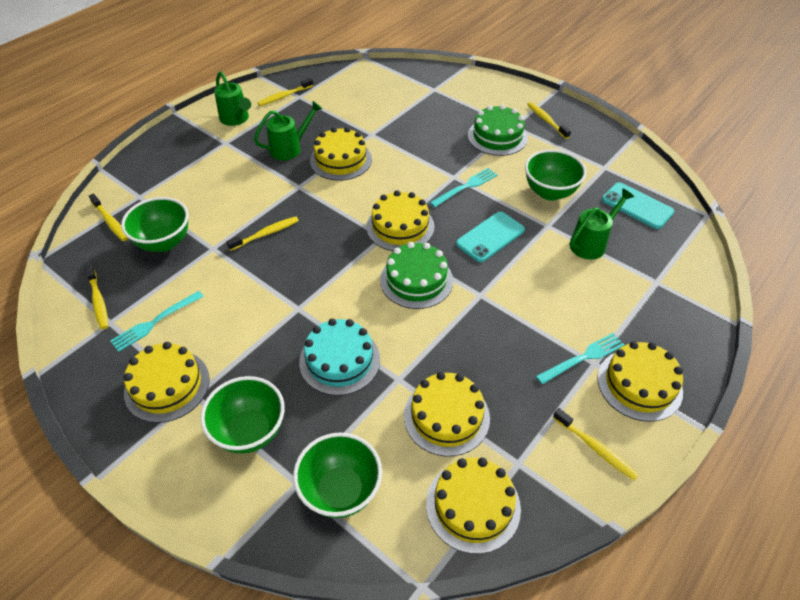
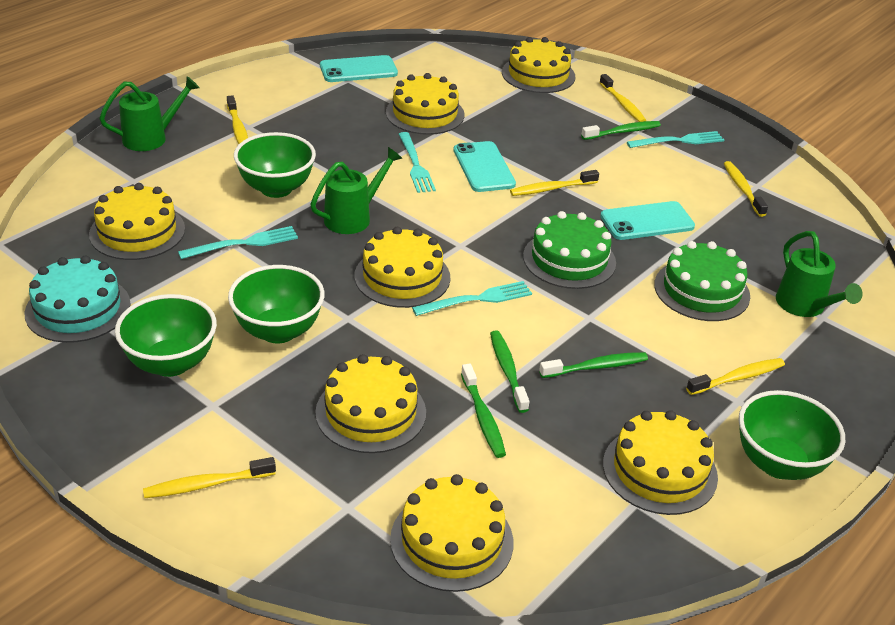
green toothbrush: 0 -> 4
turquoise fork: 3 -> 4
turquoise phone: 2 -> 3
yellow cake: 6 -> 7

